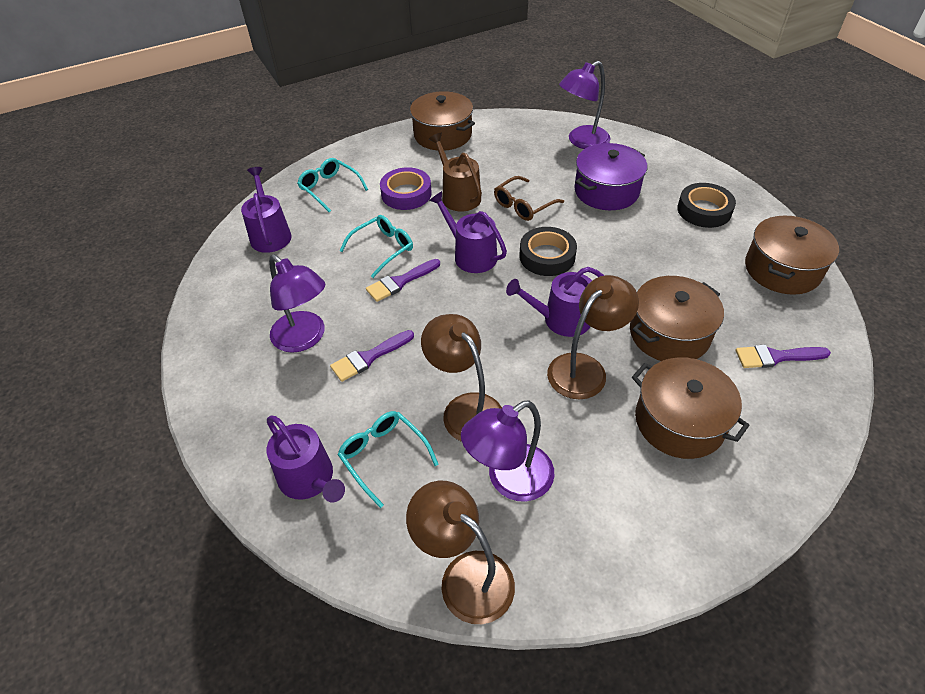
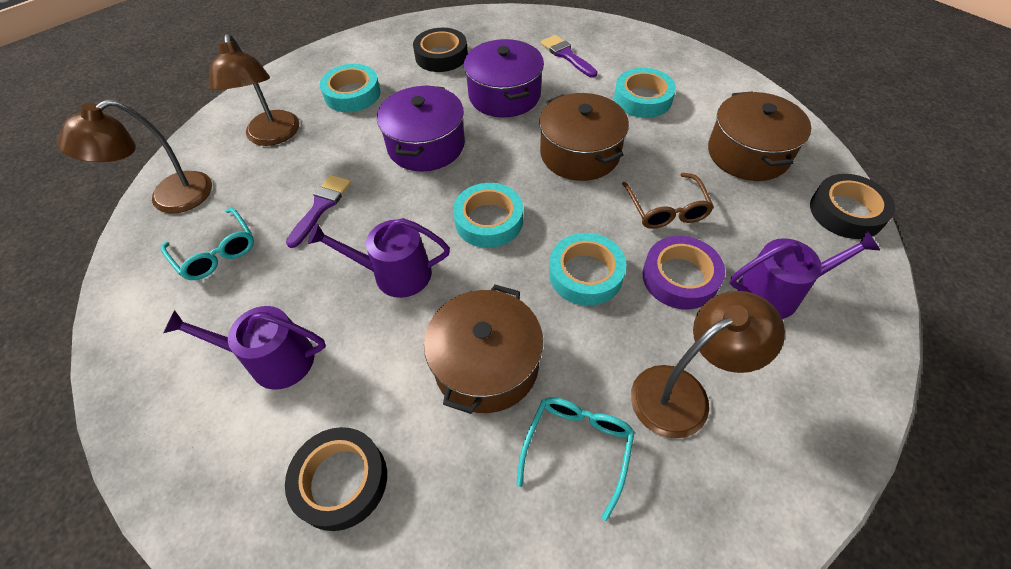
black tape: 2 -> 3
brown pot: 4 -> 3
brown watering can: 1 -> 0
purple brush: 3 -> 2
purple lamp: 3 -> 0
purple pot: 1 -> 2
purple watering can: 4 -> 3
turquoise glasses: 3 -> 2
turquoise tape: 0 -> 4

